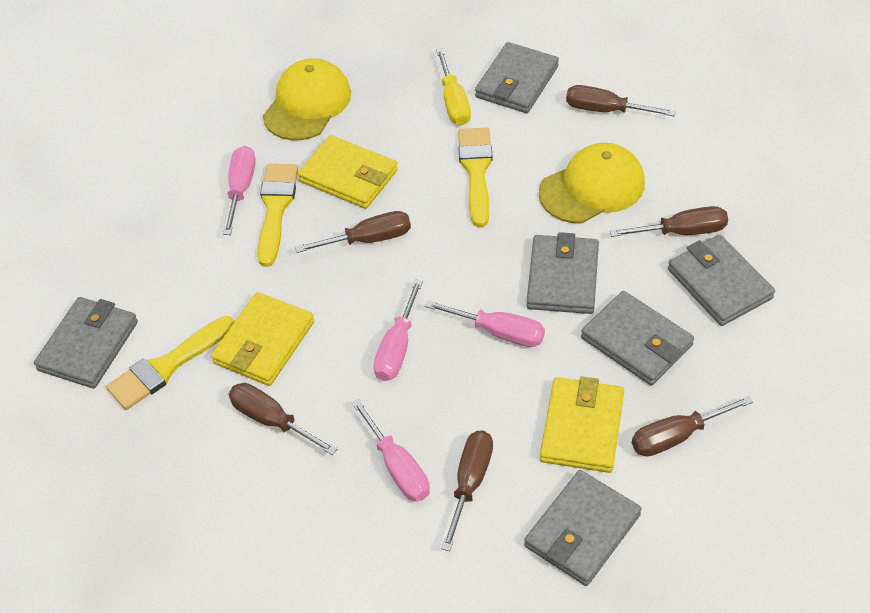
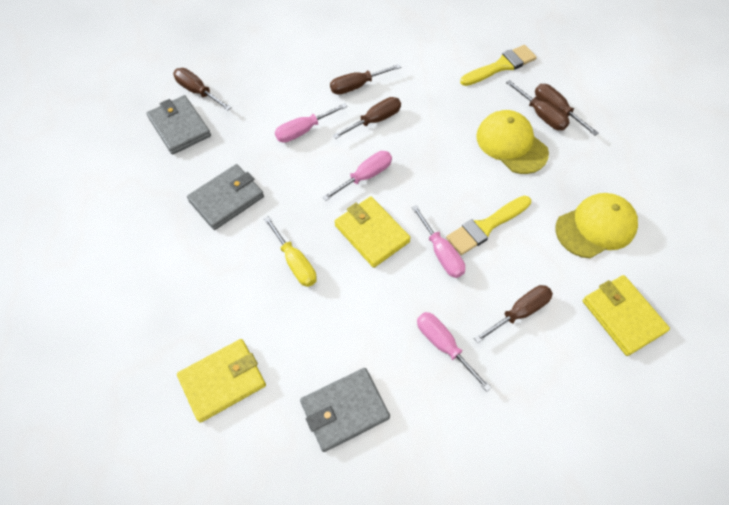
grey wallet: 6 -> 3
yellow brush: 3 -> 2

